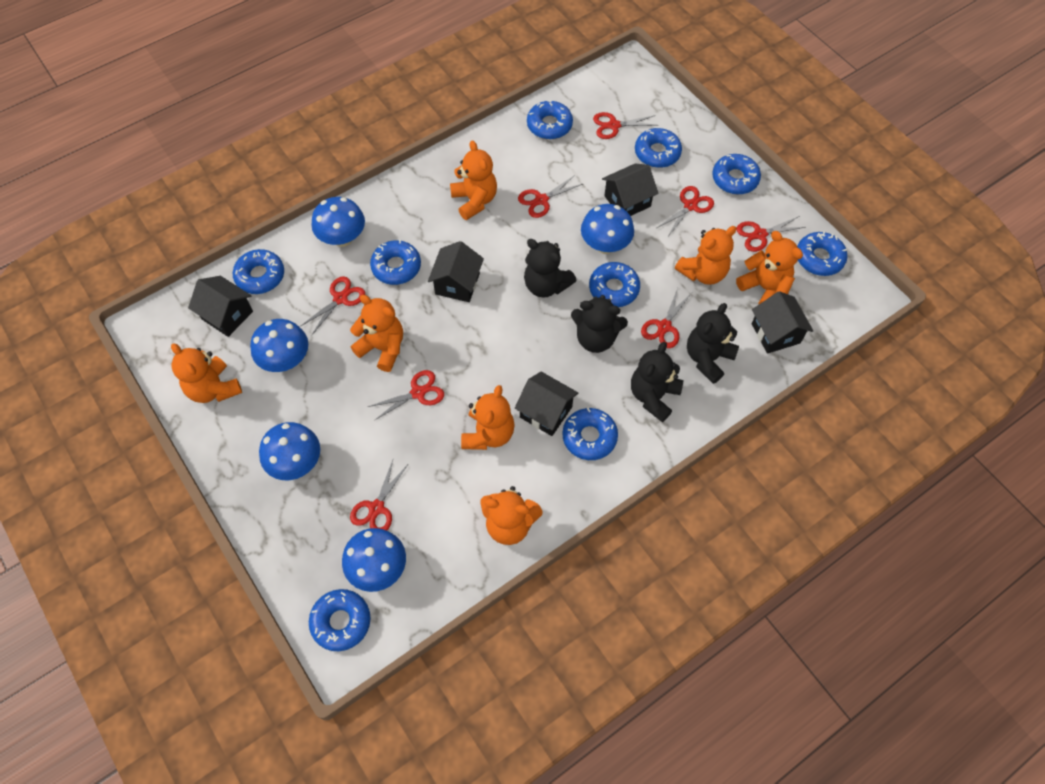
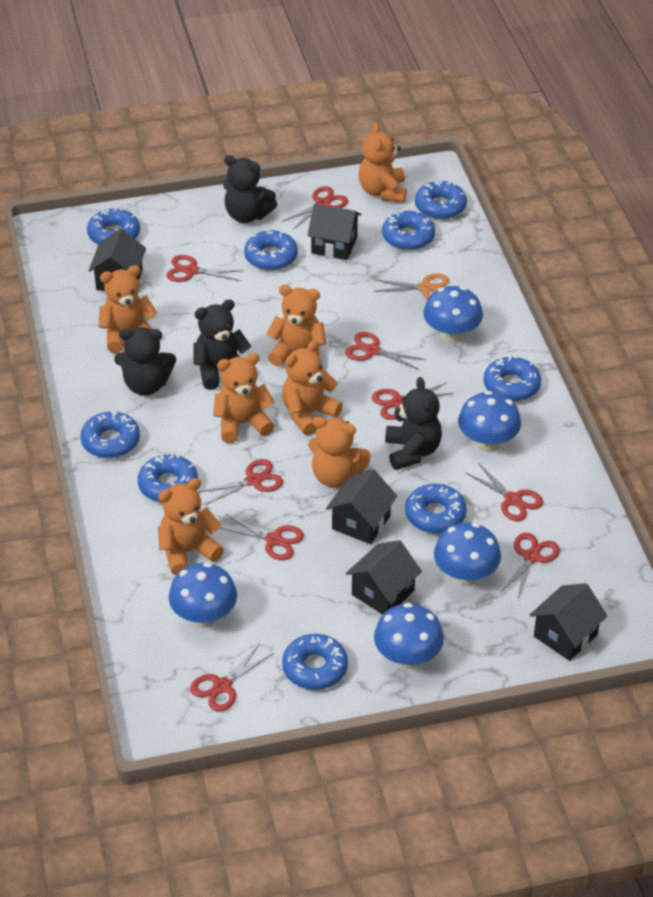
orange scissors: 0 -> 1
red scissors: 8 -> 9

